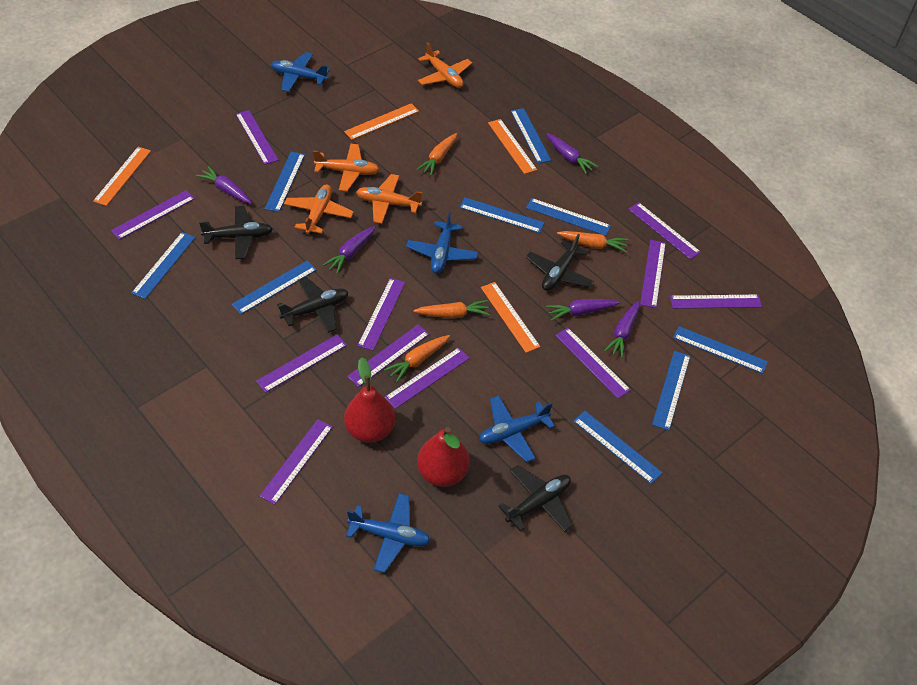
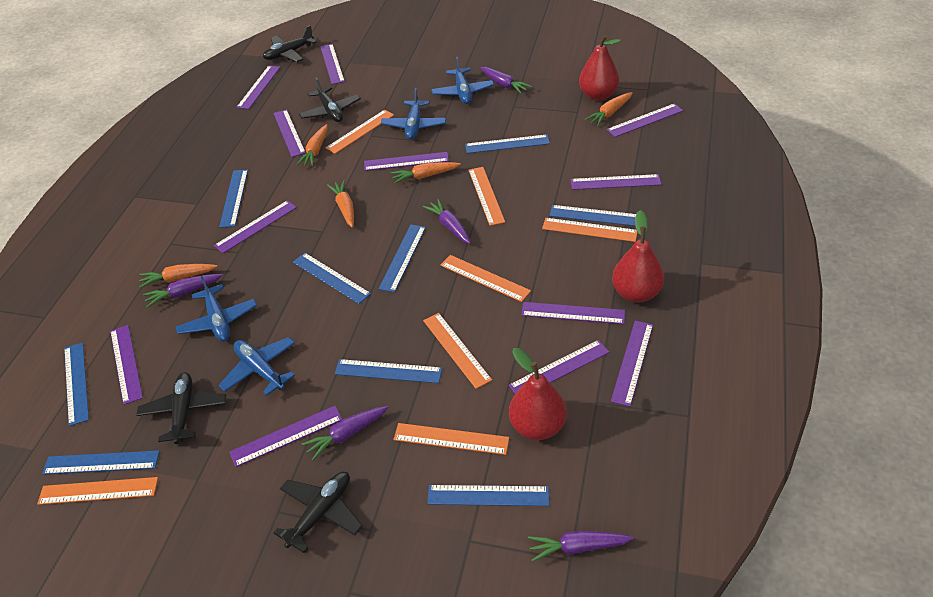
orange carrot: 4 -> 5
orange plane: 4 -> 0
orange ruler: 4 -> 7
purple ruler: 11 -> 12
red pear: 2 -> 3

